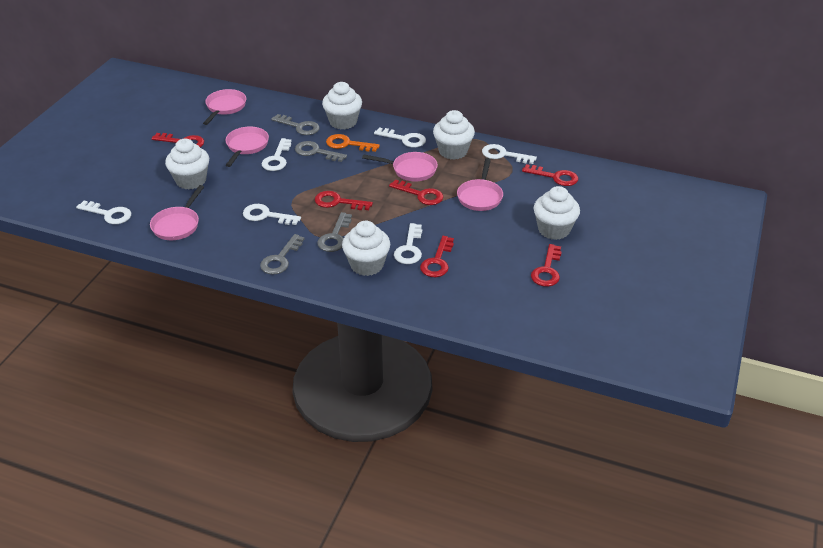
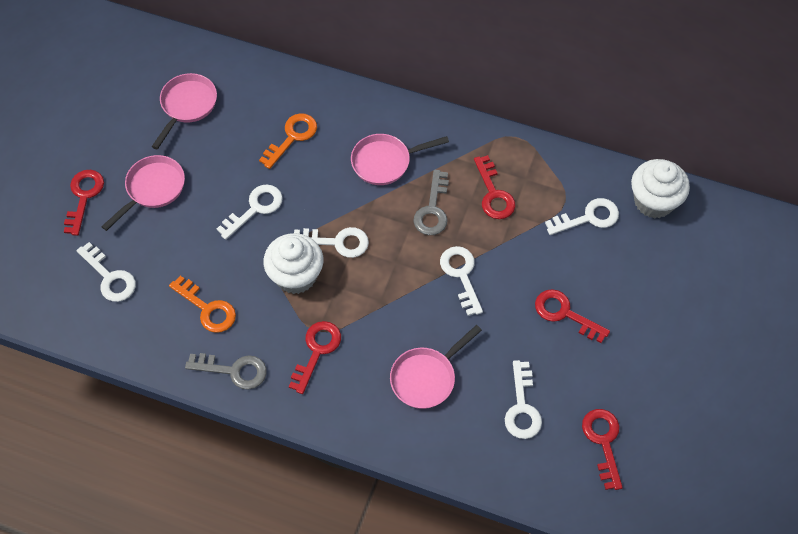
grey key: 4 -> 2
orange key: 1 -> 2
pink pan: 5 -> 4
red key: 6 -> 5
white cupcake: 5 -> 2

